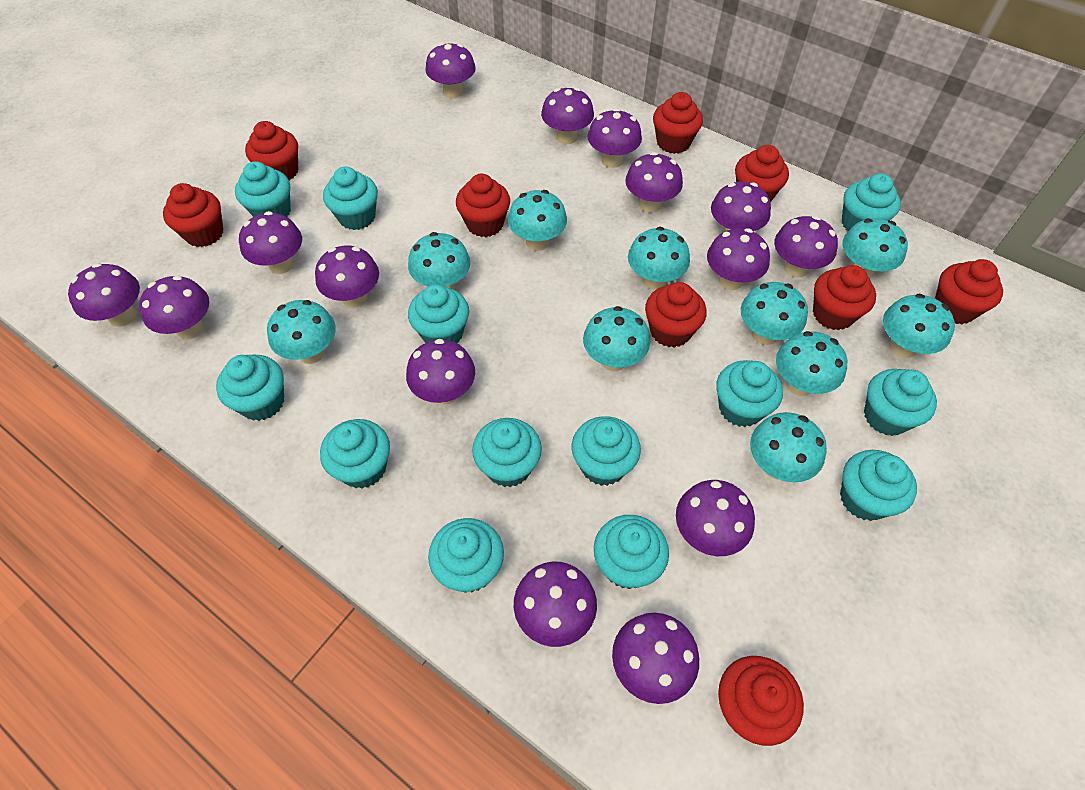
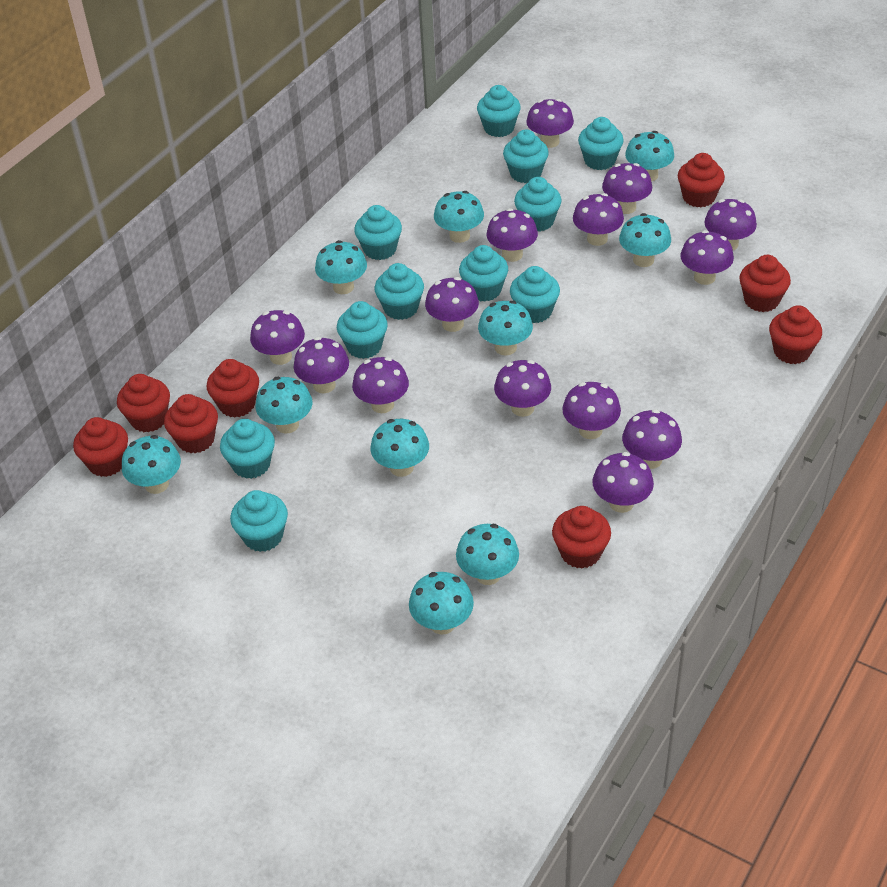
purple mushroom: 15 -> 14
red cupcake: 9 -> 8
turquoise cupcake: 13 -> 11

